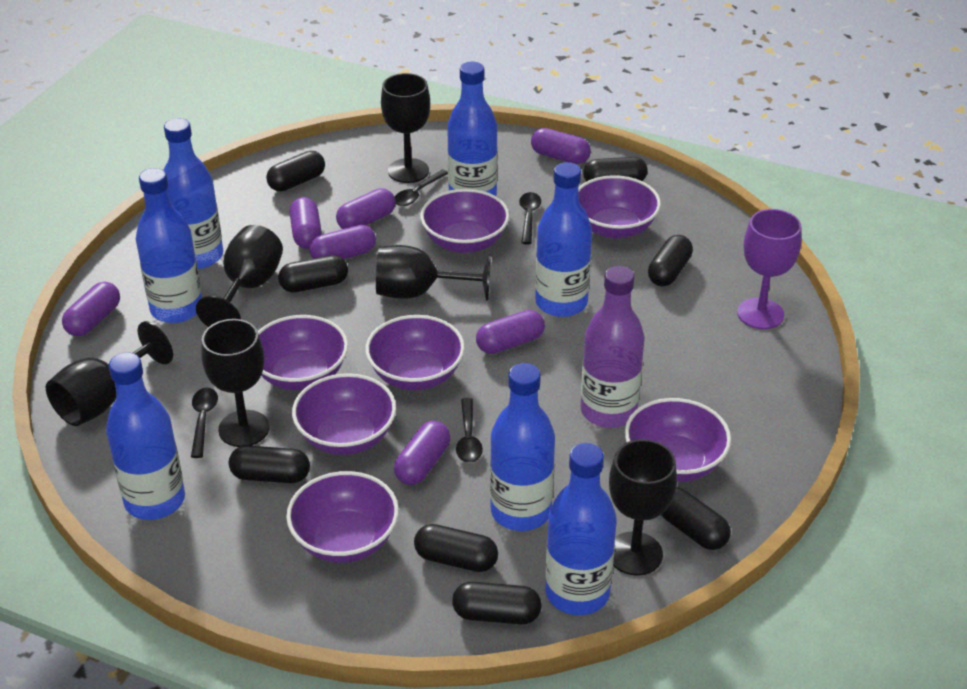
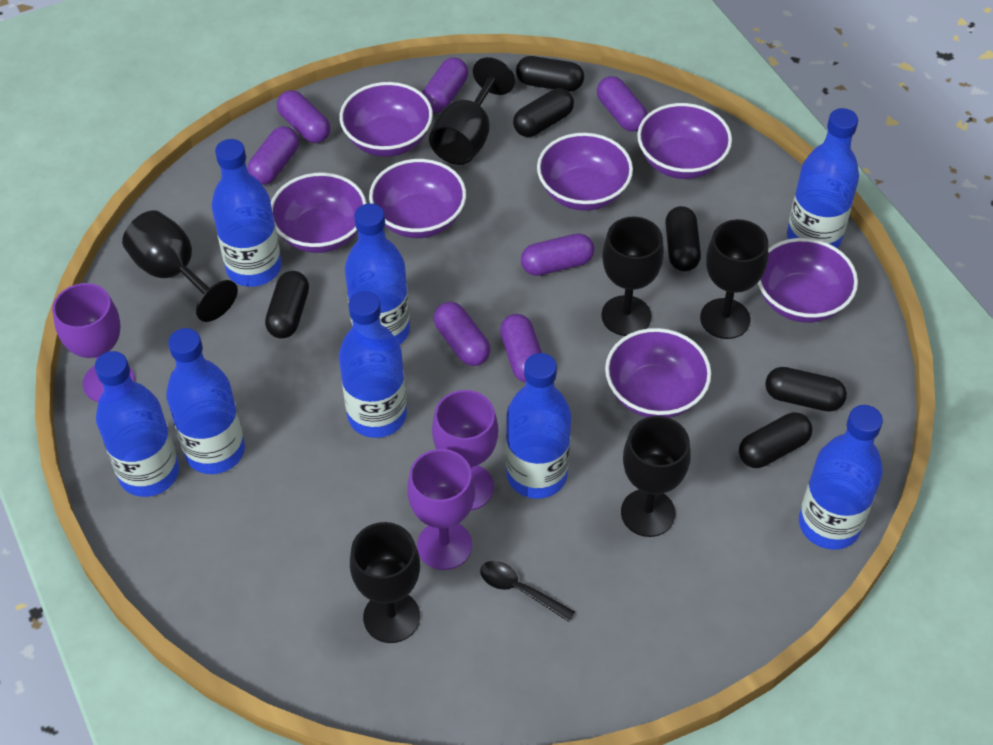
black capsule: 8 -> 6
black spoon: 4 -> 1
blue bottle: 7 -> 8
purple bottle: 1 -> 0
purple goblet: 1 -> 3

